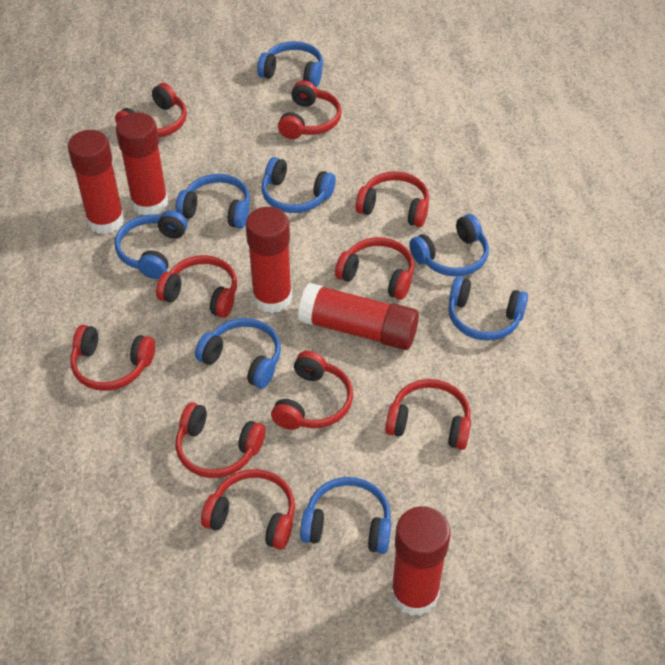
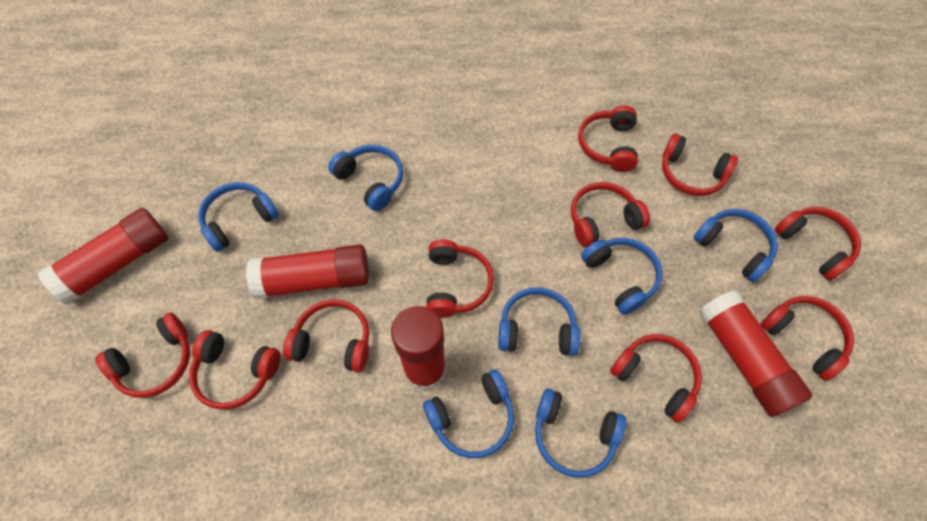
blue headphones: 8 -> 7
red glue stick: 5 -> 4

